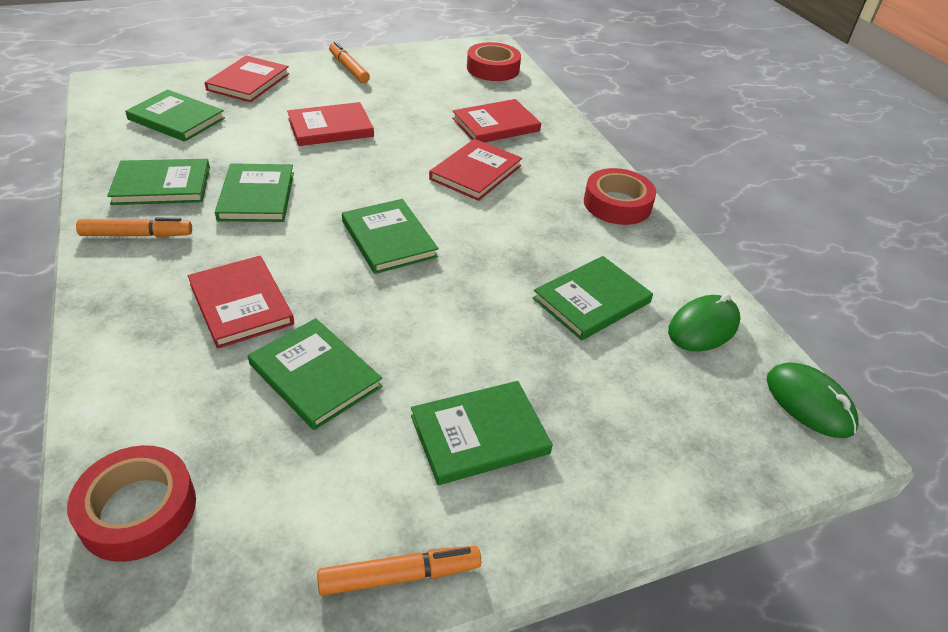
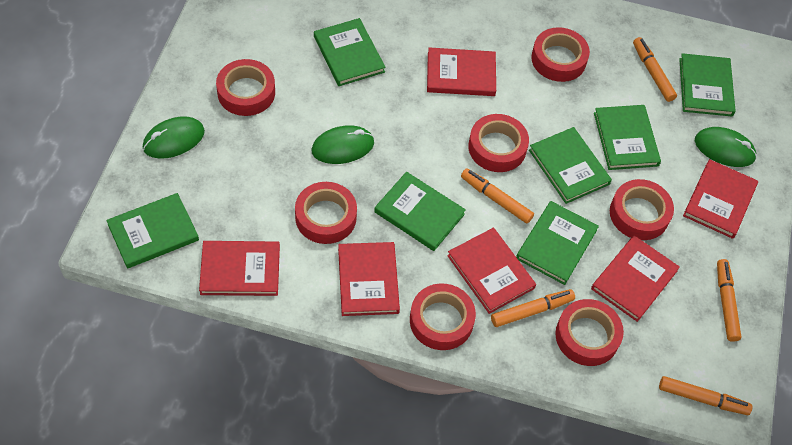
green mouse: 2 -> 3
orange marker: 3 -> 5
red book: 5 -> 6
red tape: 3 -> 7

